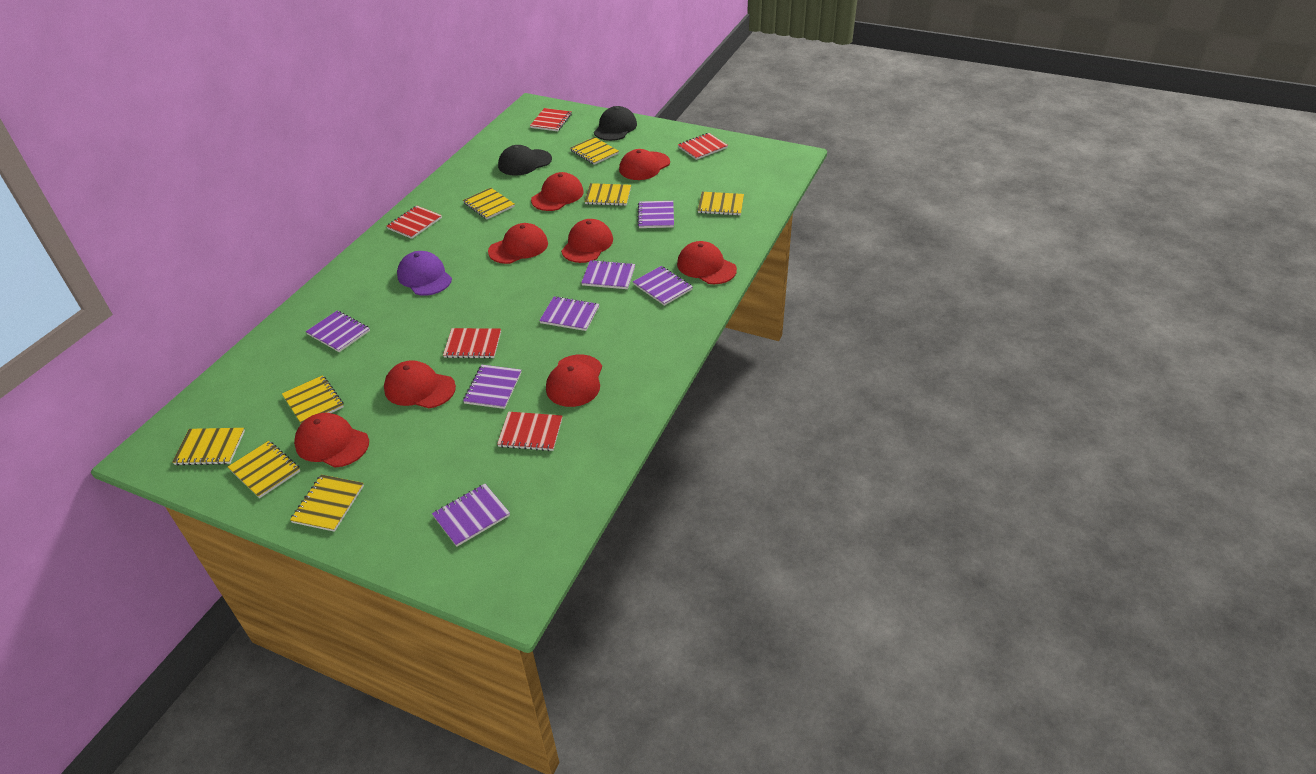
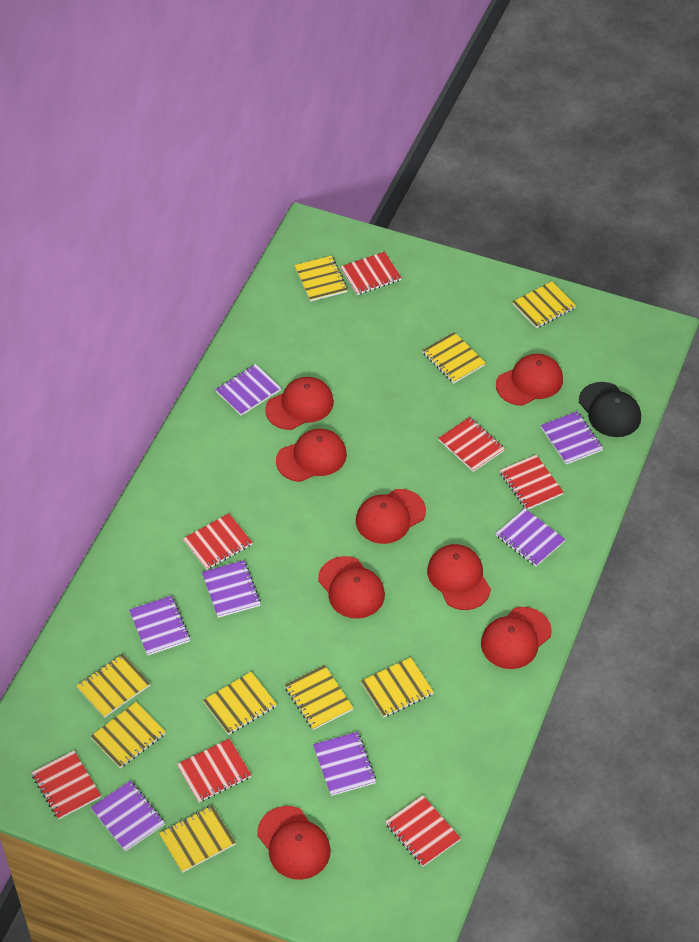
black cap: 2 -> 1
purple cap: 1 -> 0
red notebook: 5 -> 7
yellow notebook: 8 -> 9

